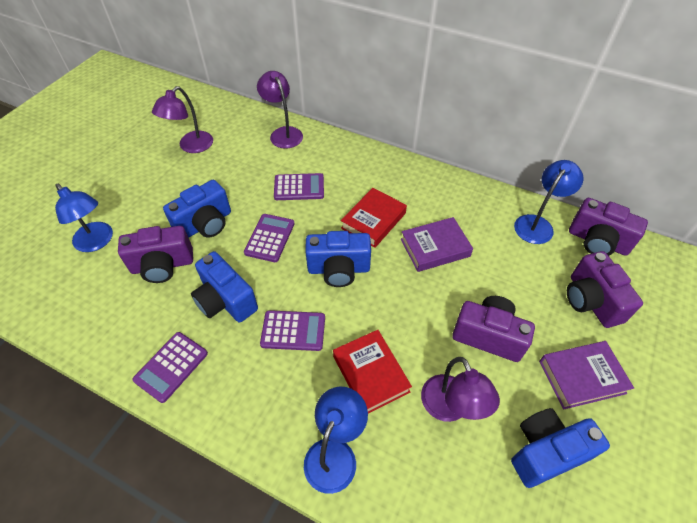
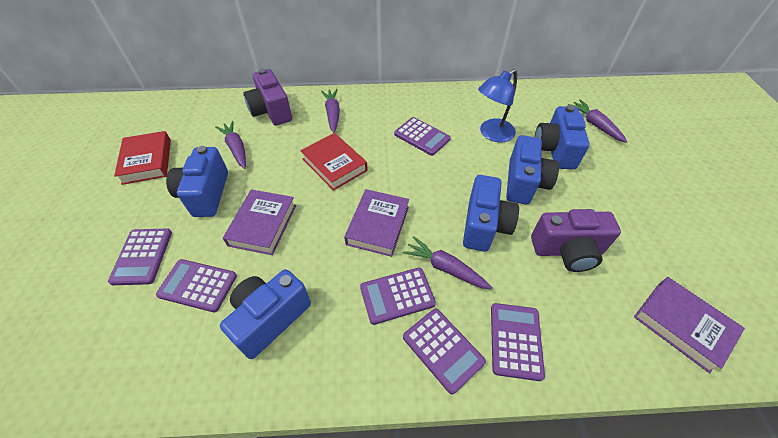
blue camera: 4 -> 5
blue lamp: 3 -> 1
purple book: 2 -> 3
purple calculator: 4 -> 6
purple camera: 4 -> 2
purple carrot: 0 -> 4
purple lamp: 3 -> 0

